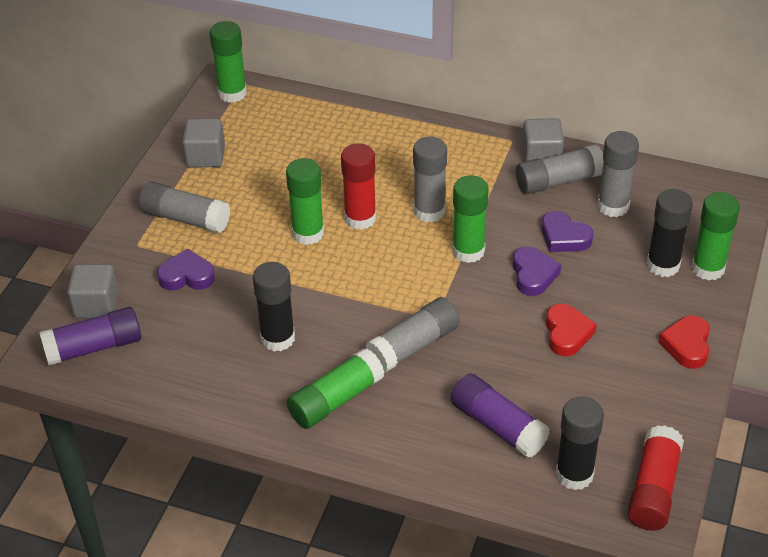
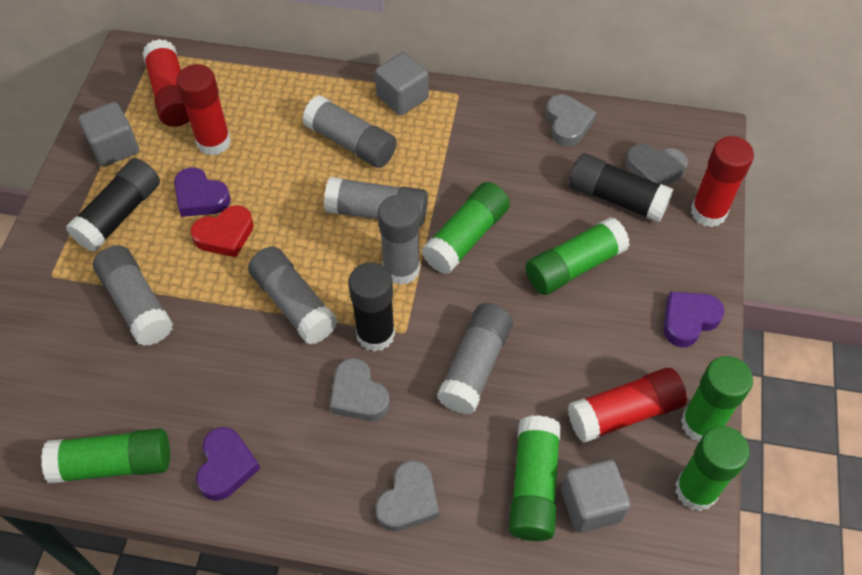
green glue stick: 5 -> 6
grey glue stick: 5 -> 6
grey heart: 0 -> 4
purple glue stick: 2 -> 0
red glue stick: 2 -> 4
red heart: 2 -> 1

